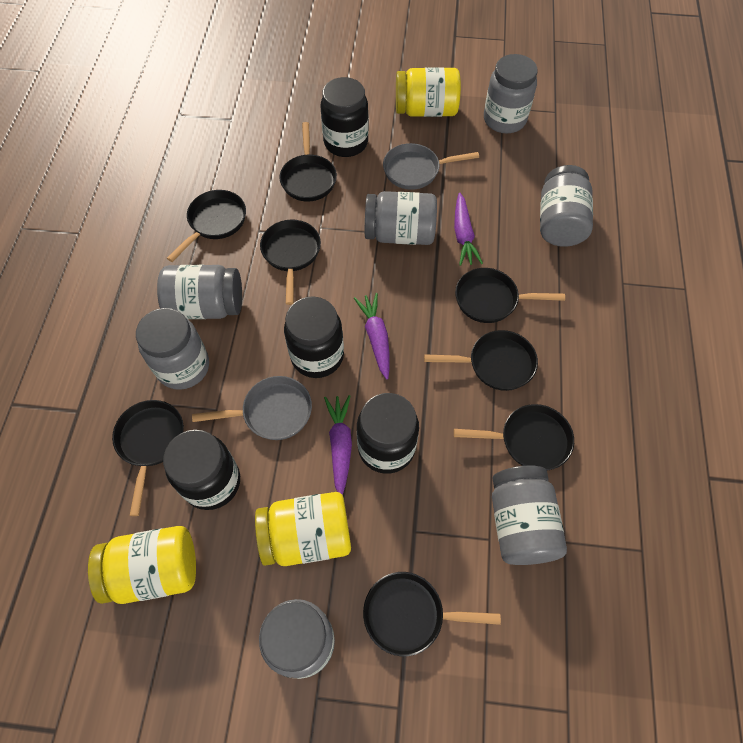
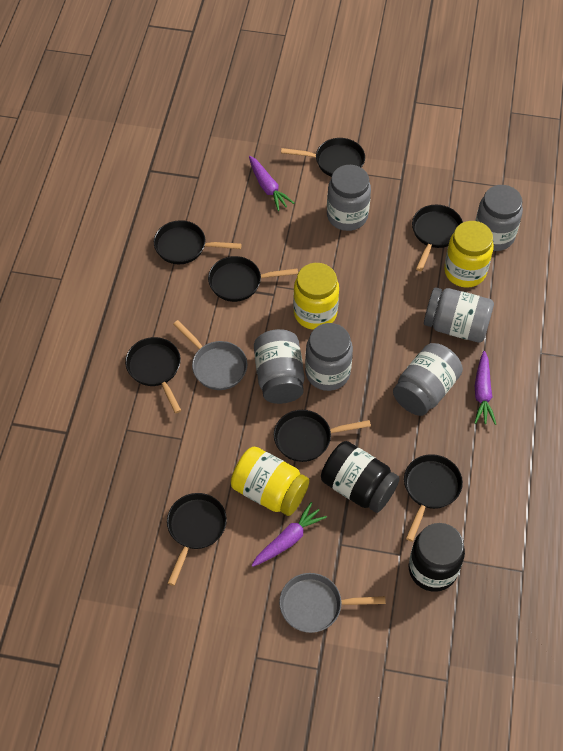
black jar: 4 -> 2
grey jar: 7 -> 6

